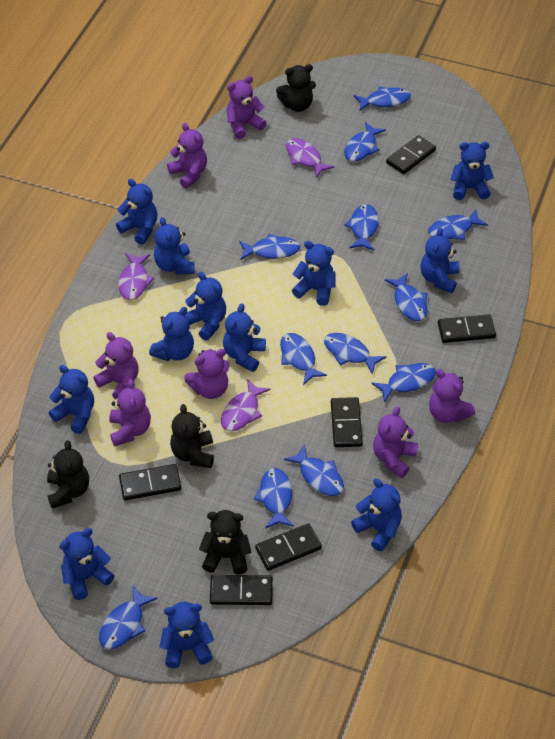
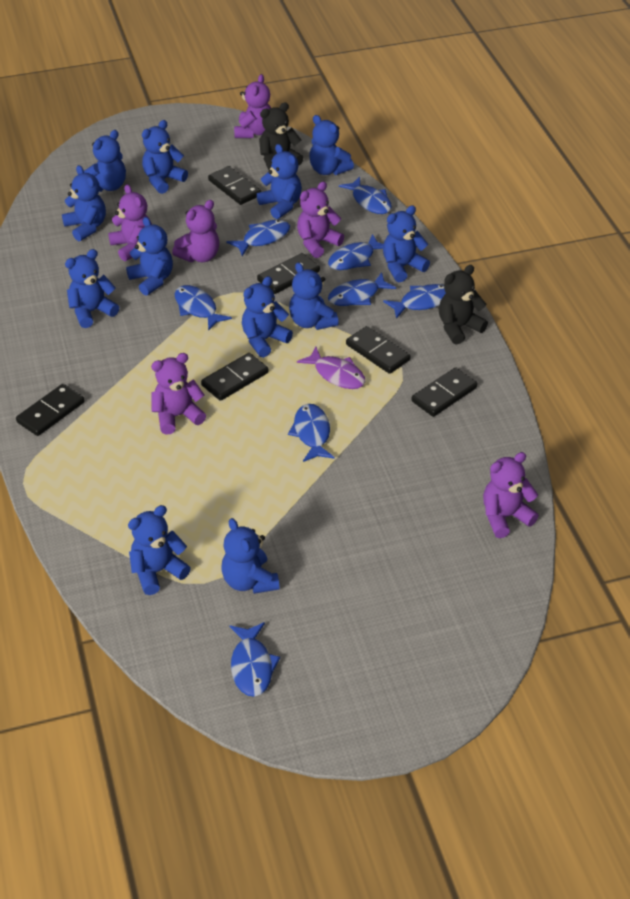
black teddy bear: 4 -> 2
blue fish: 12 -> 8
purple fish: 3 -> 1
purple teddy bear: 7 -> 6

